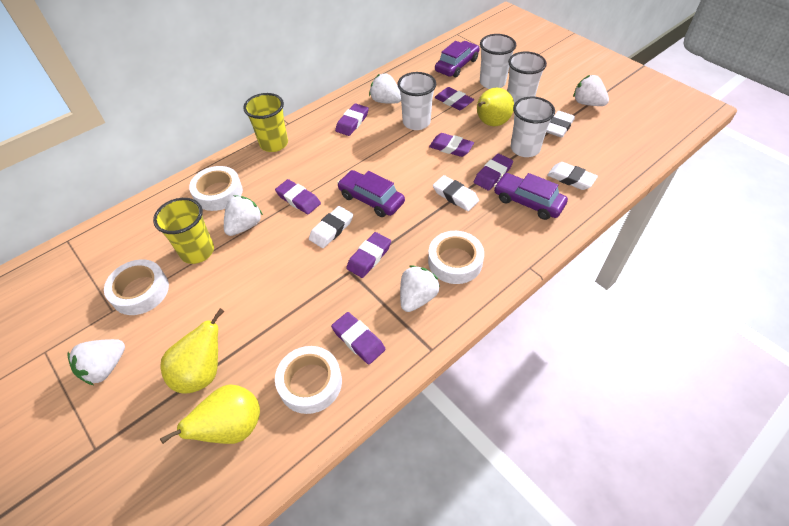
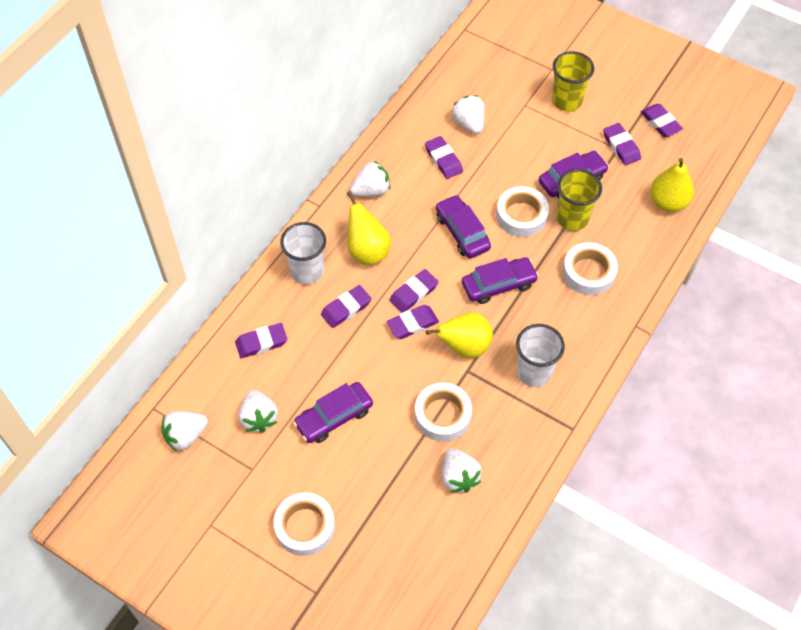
purple car: 3 -> 4
white cup: 4 -> 2
white eraser: 4 -> 0

